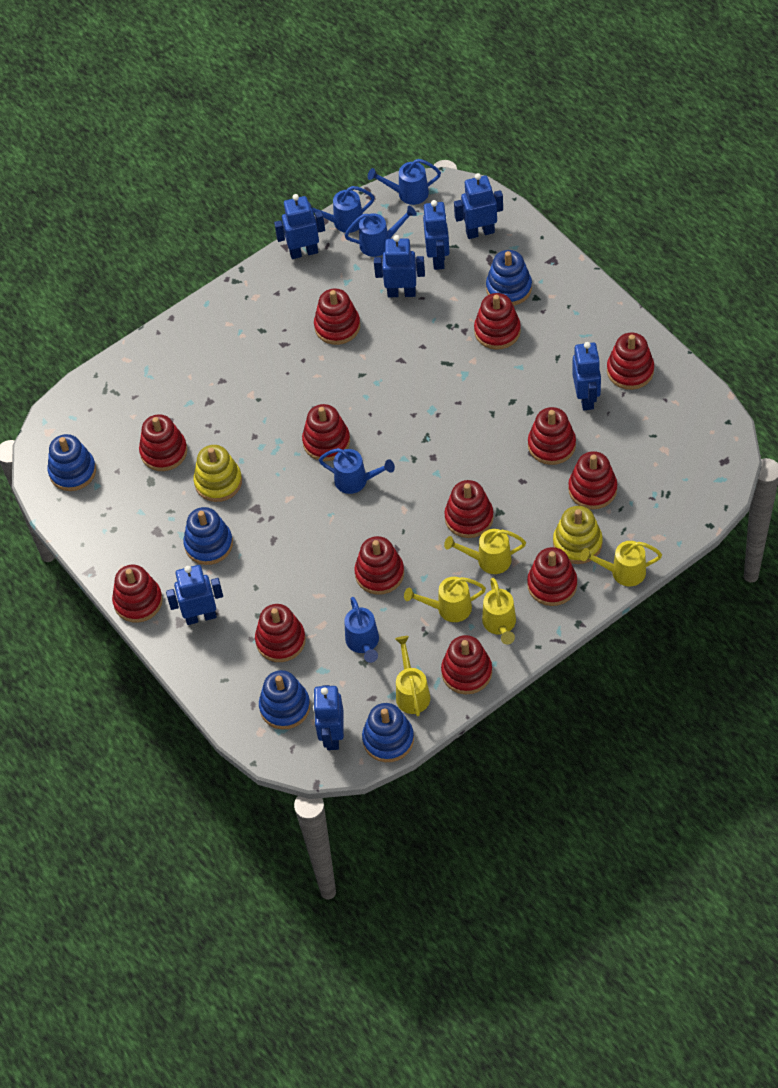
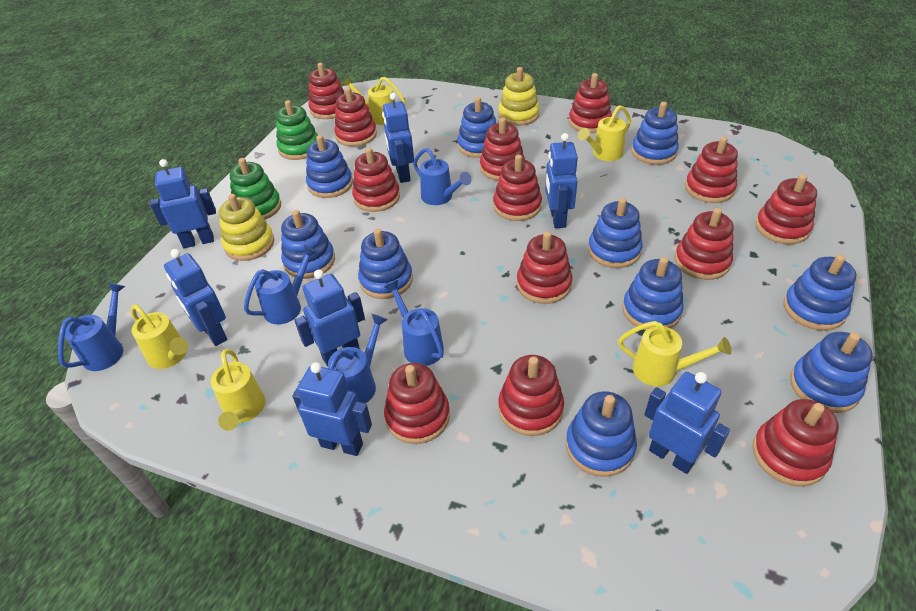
blue stacking toy: 5 -> 10
green stacking toy: 0 -> 2

